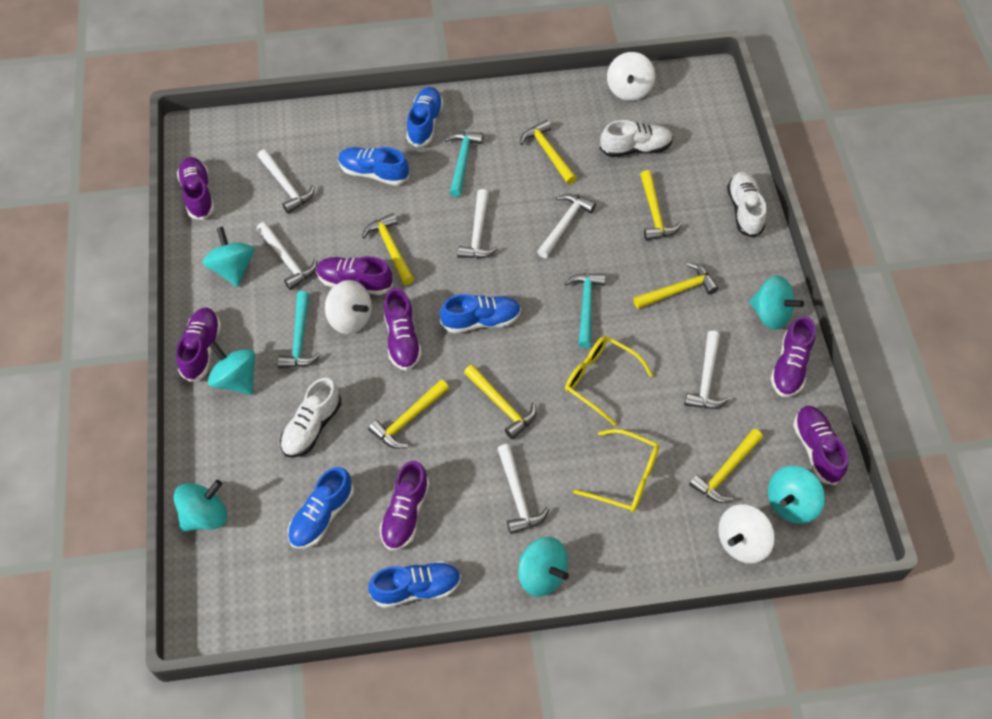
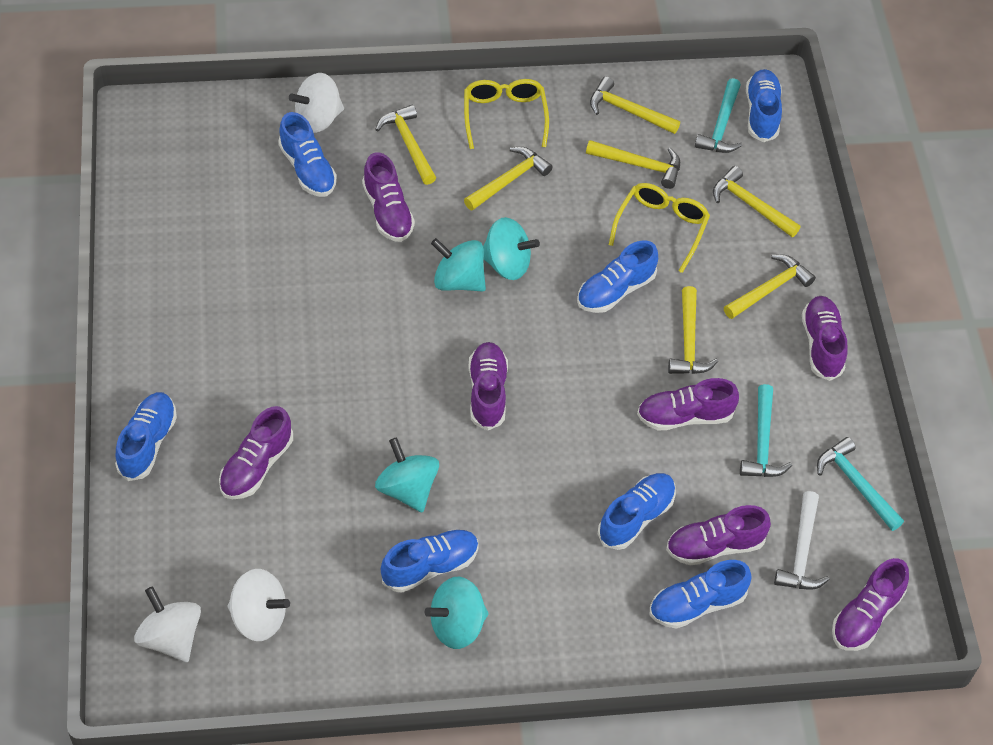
blue shoe: 5 -> 7
turquoise spinning top: 6 -> 4
white hammer: 6 -> 1
white shoe: 3 -> 0

